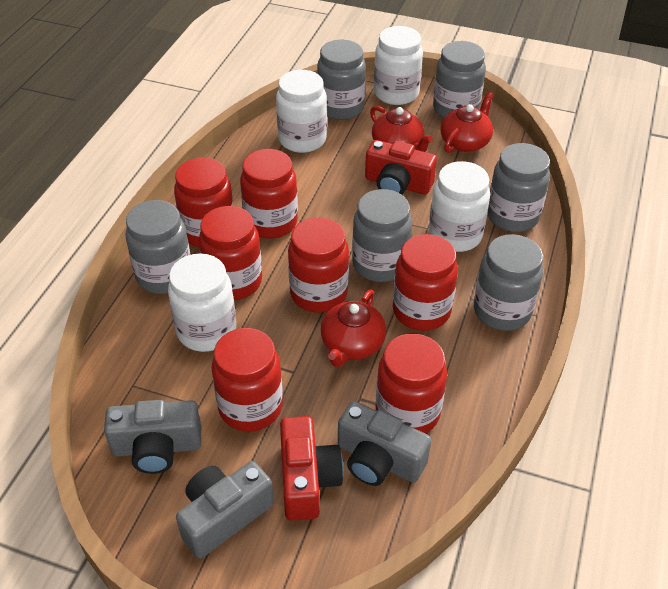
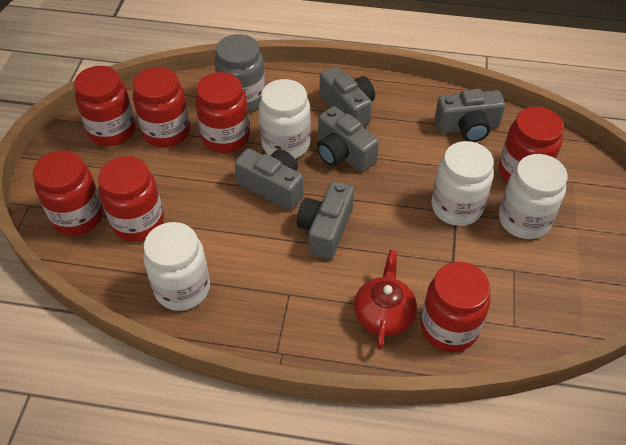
grey camera: 3 -> 5
grey jar: 6 -> 1
red camera: 2 -> 0
red teapot: 3 -> 1

